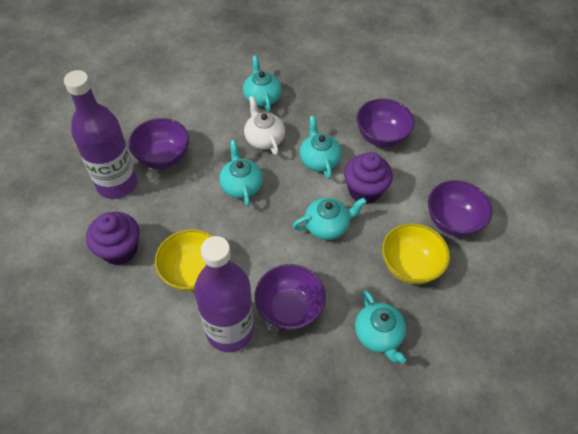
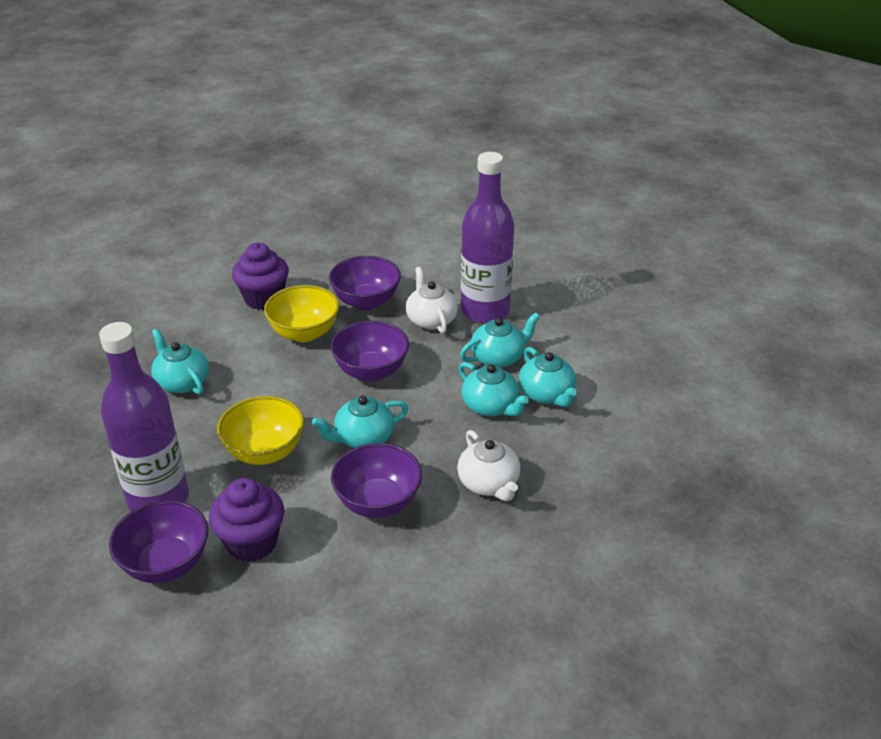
white teapot: 1 -> 2

